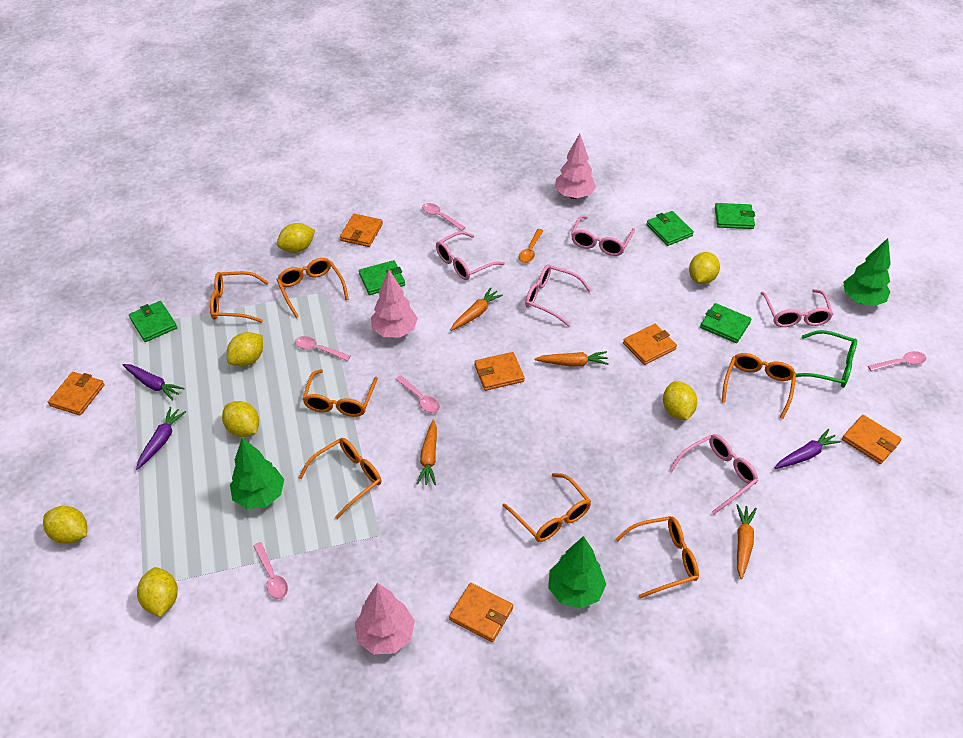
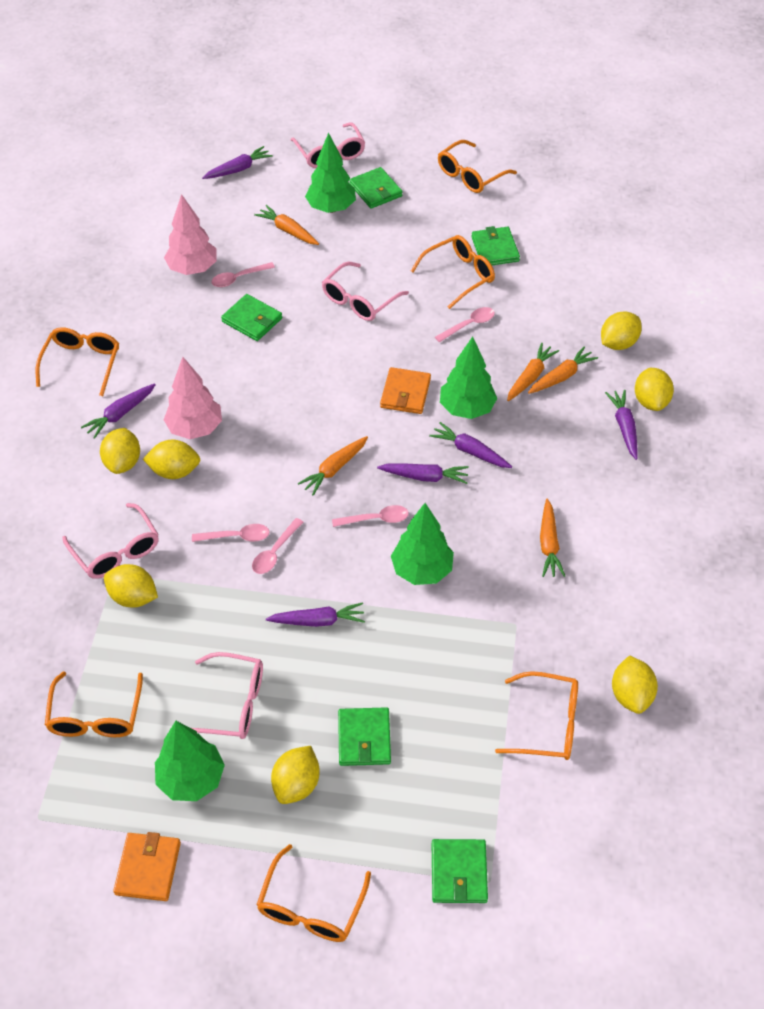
green glasses: 1 -> 0
green tree: 3 -> 4
orange carrot: 4 -> 5
orange glasses: 7 -> 6
orange spoon: 1 -> 0
orange wallet: 6 -> 2
pink glasses: 5 -> 4
pink tree: 3 -> 2
purple carrot: 3 -> 6

